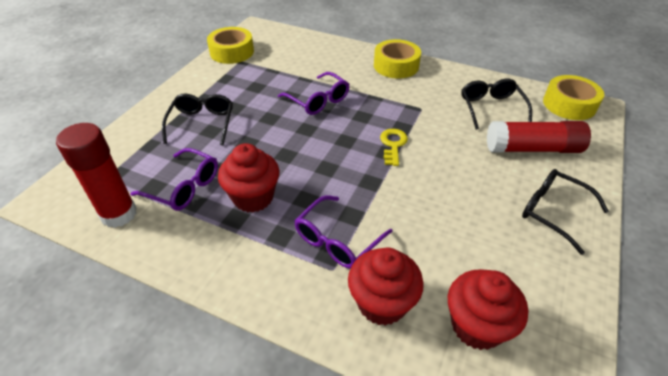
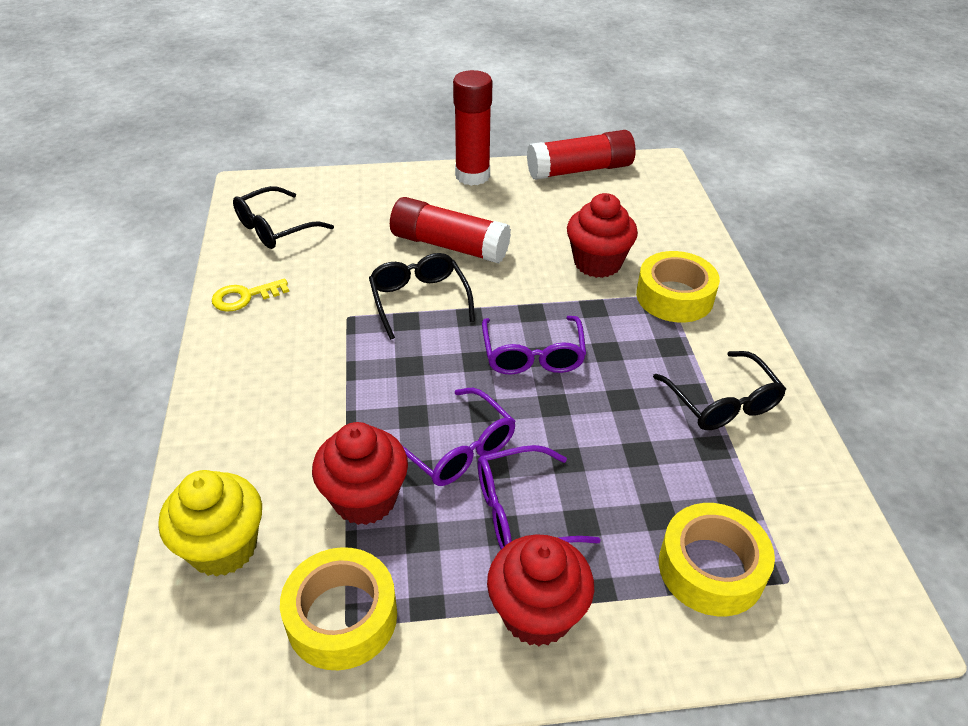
red glue stick: 2 -> 3
yellow cupcake: 0 -> 1

